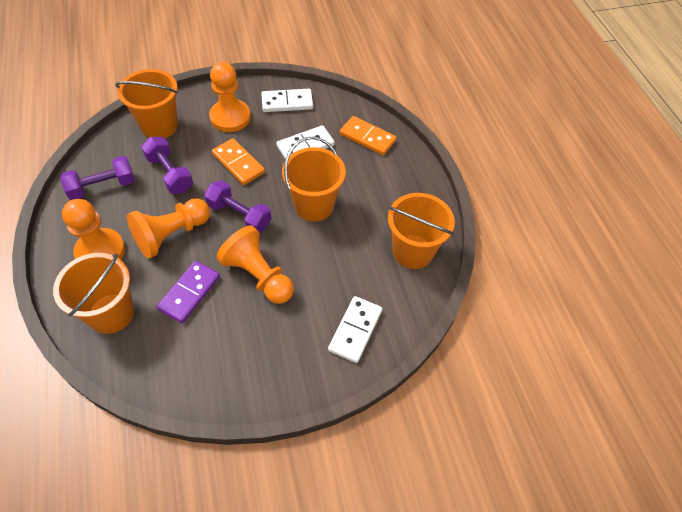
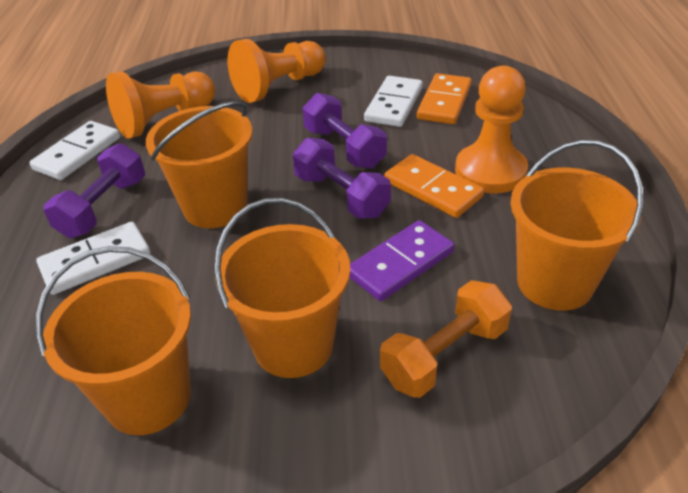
orange dumbbell: 0 -> 1
orange pawn: 4 -> 3

